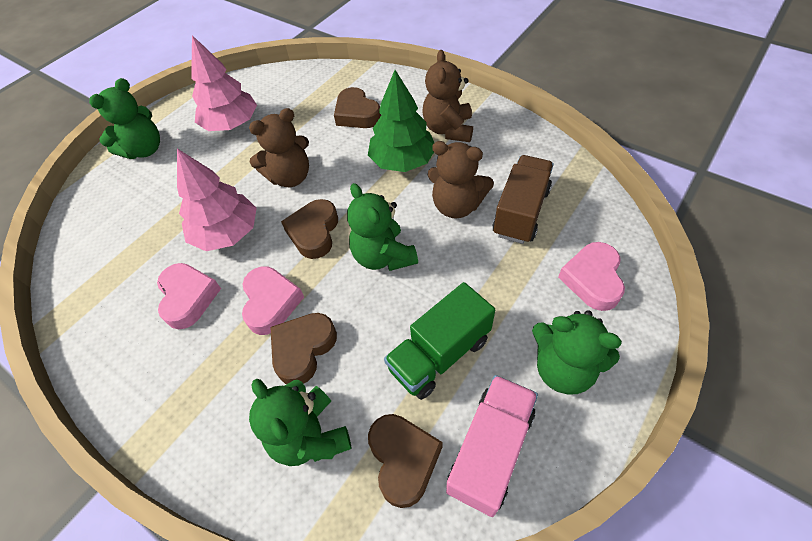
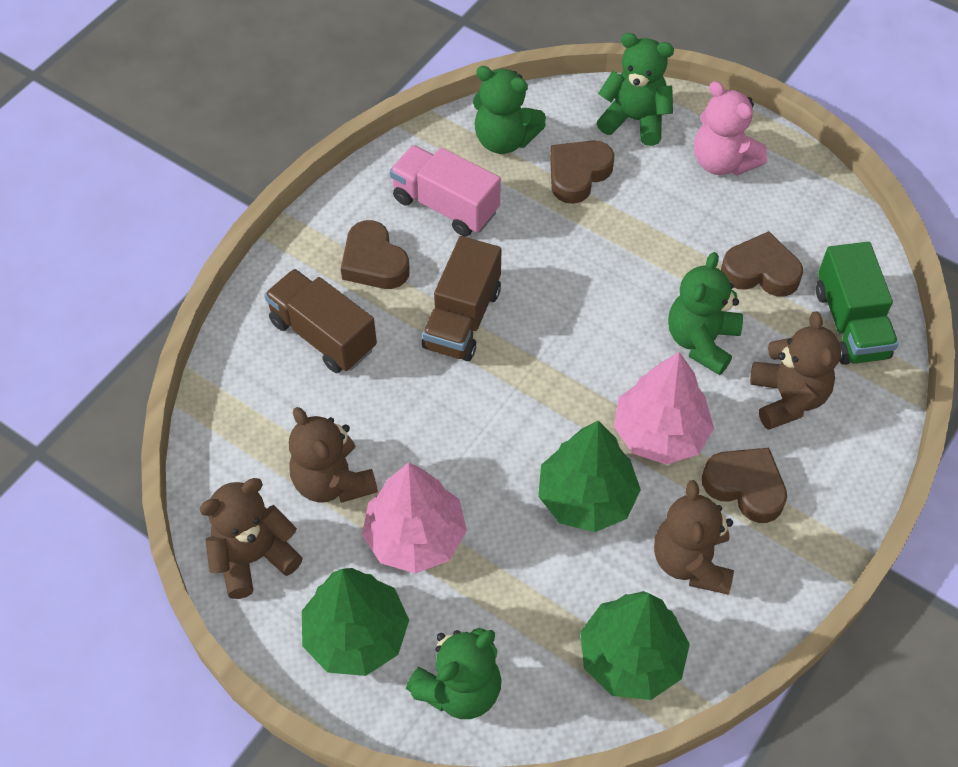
brown teddy bear: 3 -> 4
brown truck: 1 -> 2
green tree: 1 -> 3
pink heart: 3 -> 0
pink teddy bear: 0 -> 1

